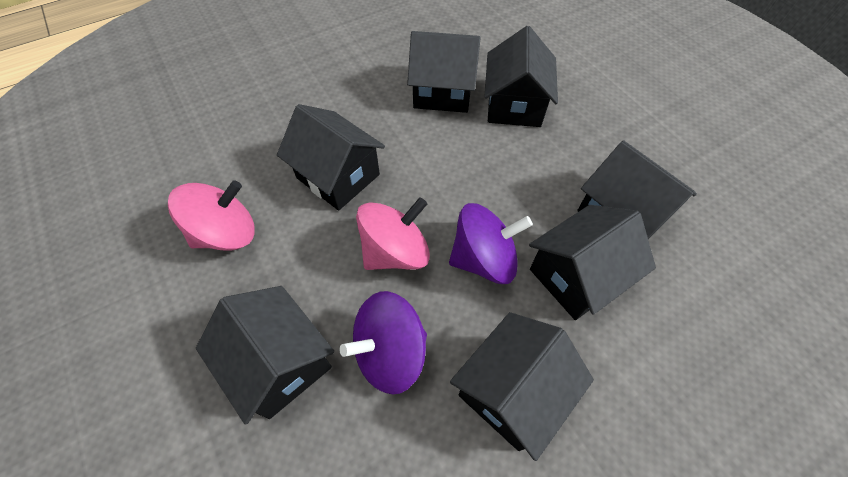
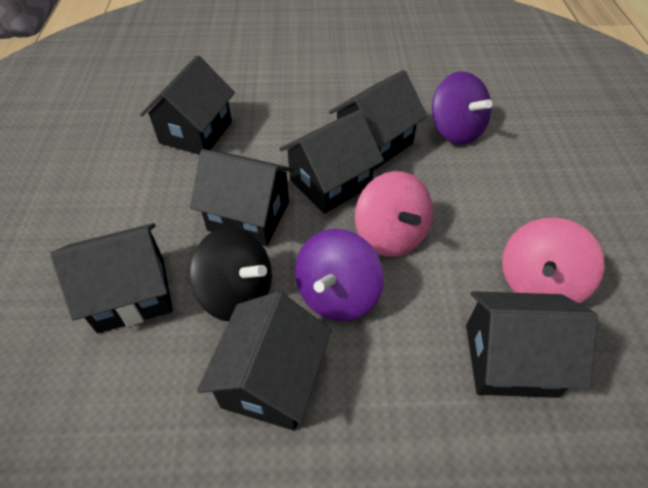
black spinning top: 0 -> 1

